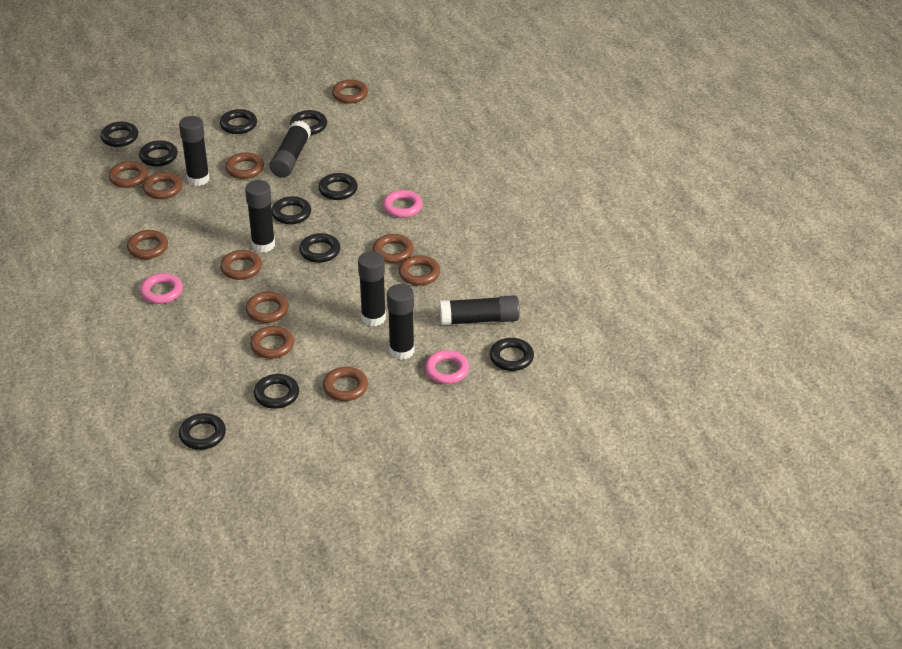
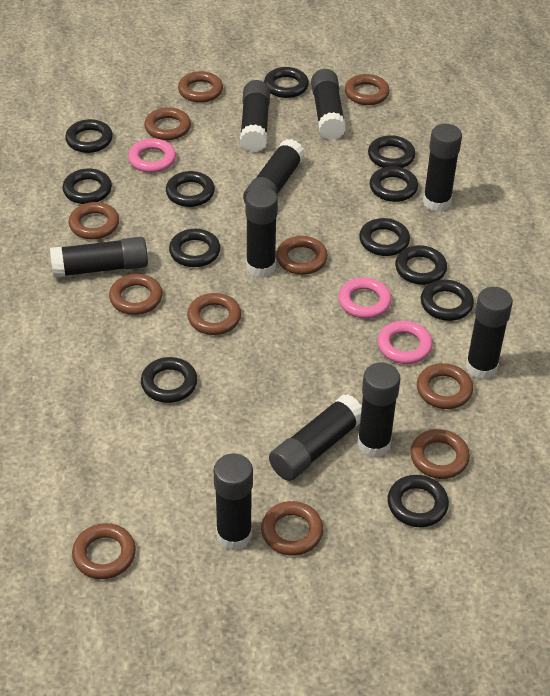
black glue stick: 6 -> 10
black ring: 10 -> 12

